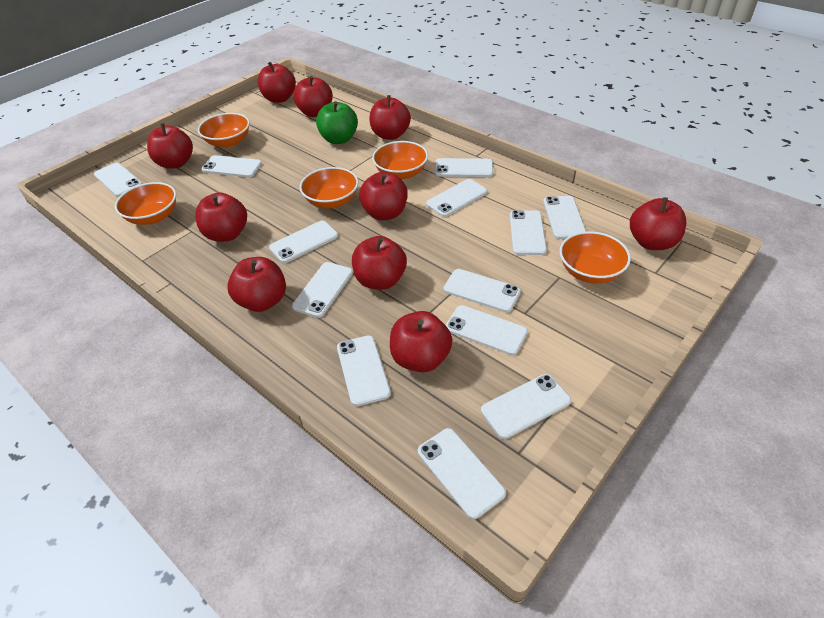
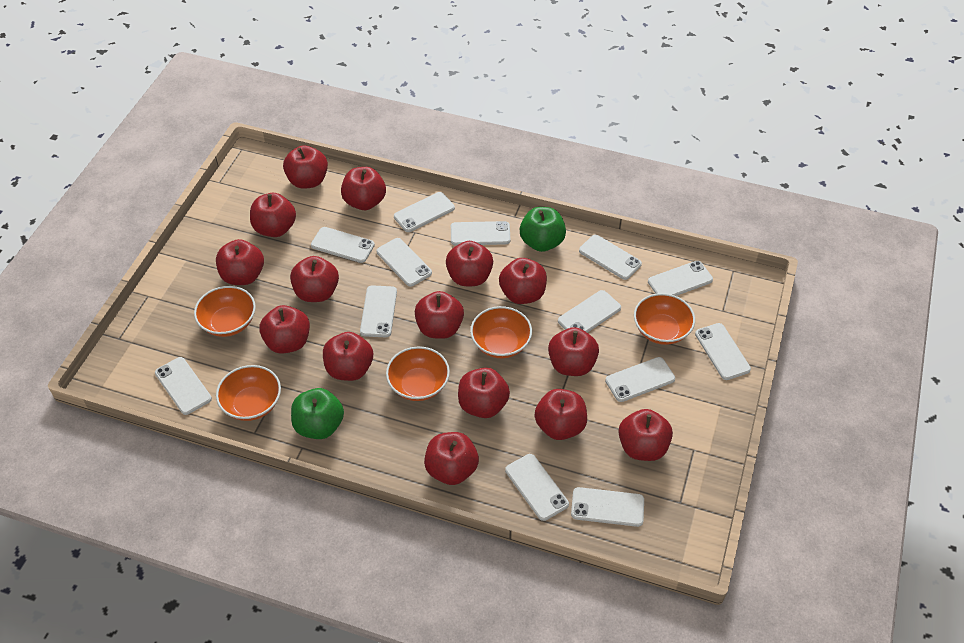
green apple: 1 -> 2
red apple: 10 -> 15

